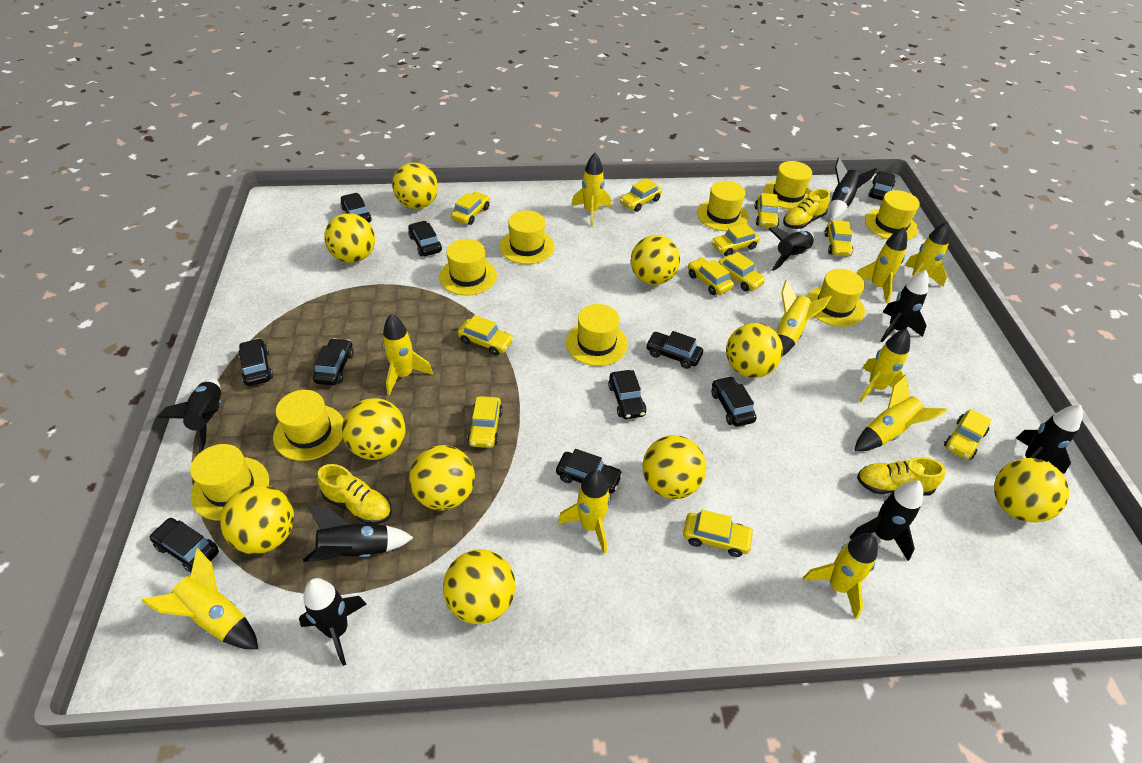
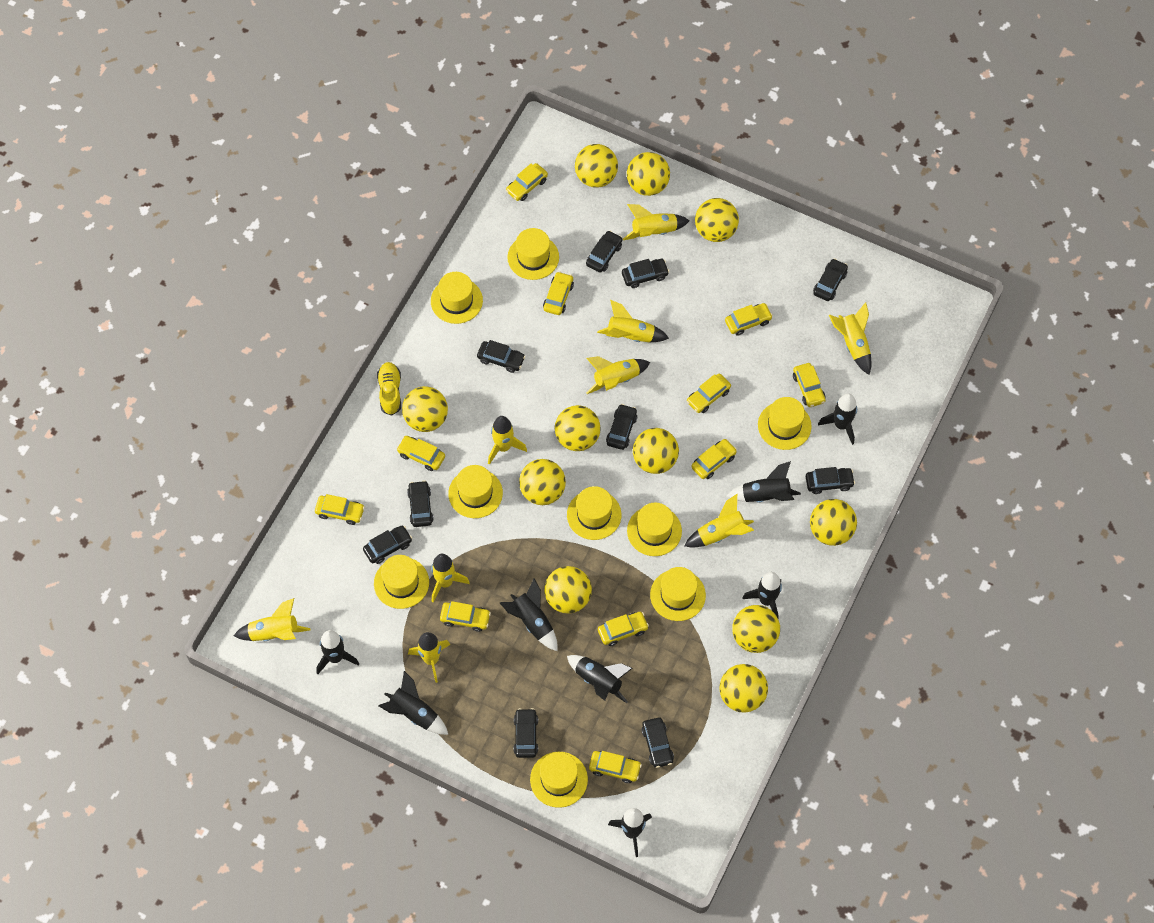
yellow ball: 10 -> 11
yellow rocket: 10 -> 9
yellow shoe: 3 -> 1

